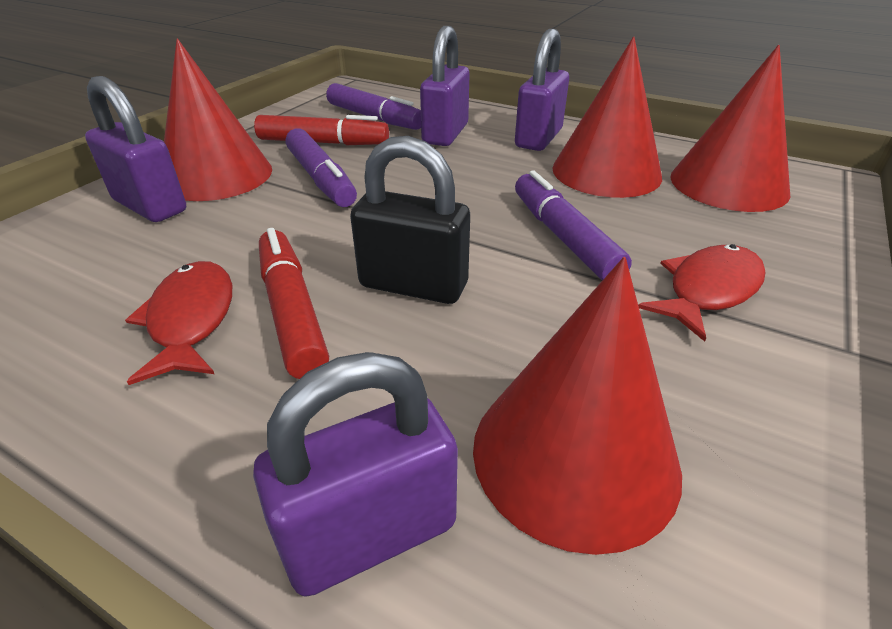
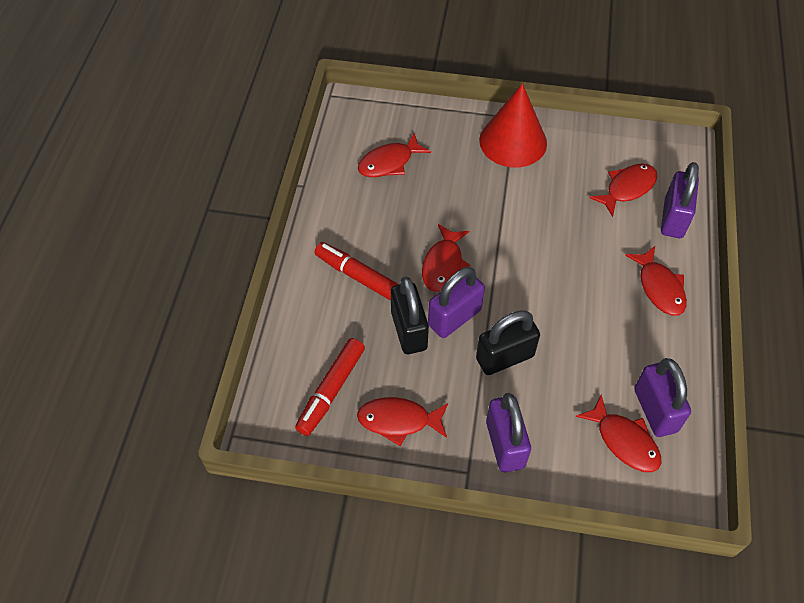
black padlock: 1 -> 2
purple marker: 3 -> 0
red cone: 4 -> 1
red fish: 2 -> 6

